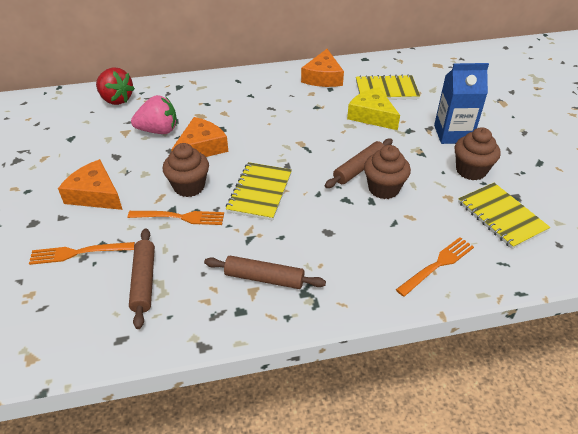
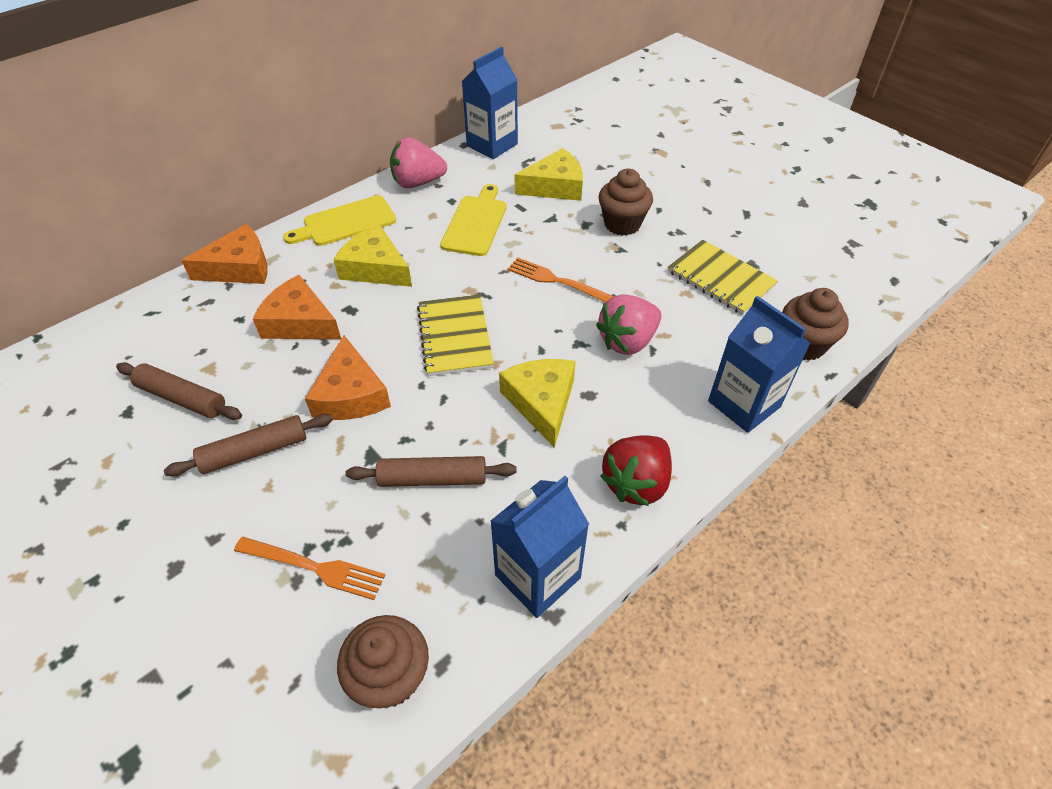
blue carton: 1 -> 3
orange fork: 3 -> 2
pink strawberry: 1 -> 2
yellow cheese: 1 -> 3
yellow cutting board: 0 -> 2
yellow notebook: 3 -> 2

